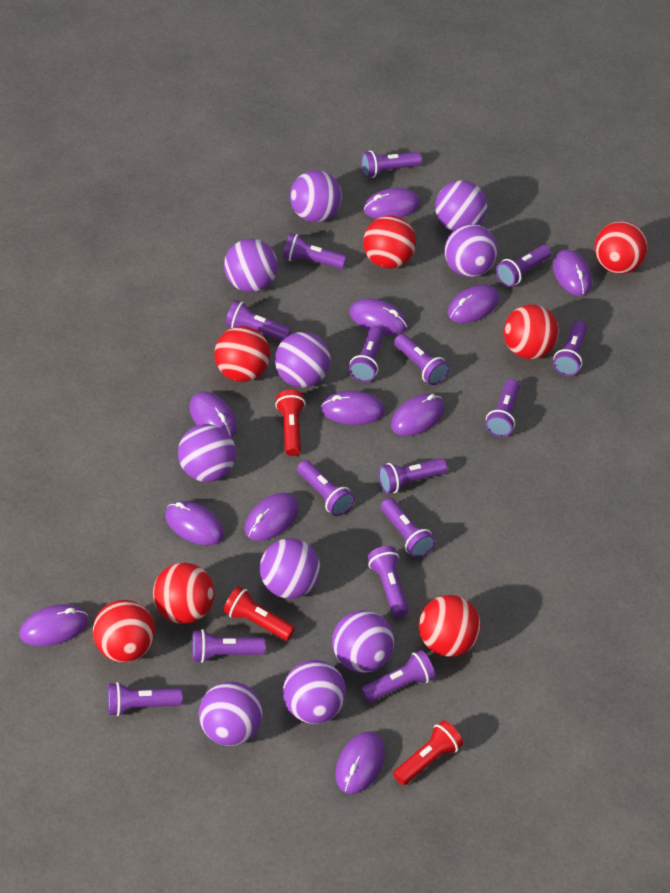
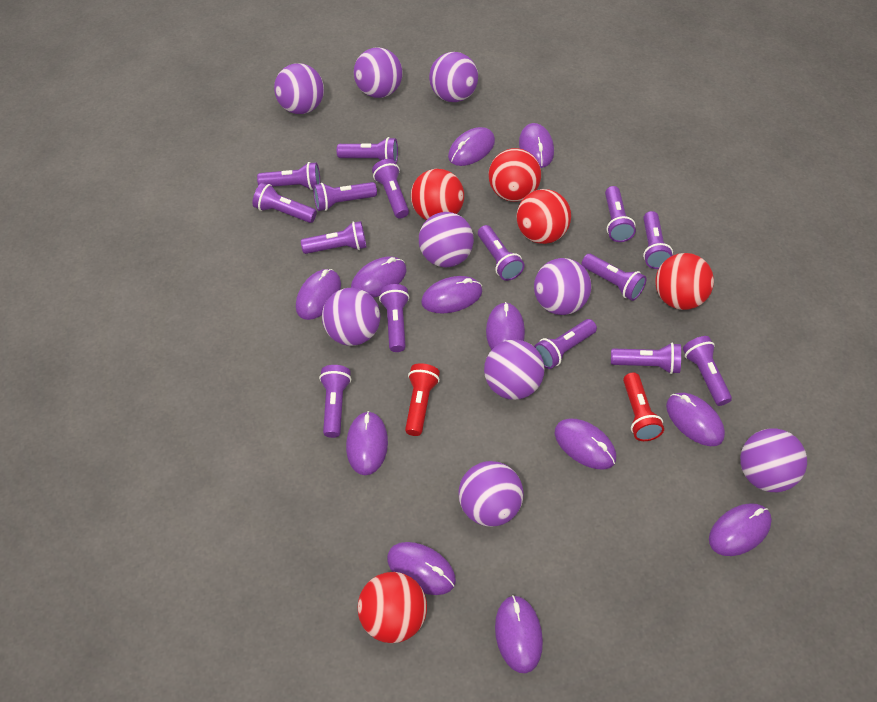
purple ball: 10 -> 9
purple mouse: 11 -> 12
red ball: 7 -> 5
red flashlight: 3 -> 2

